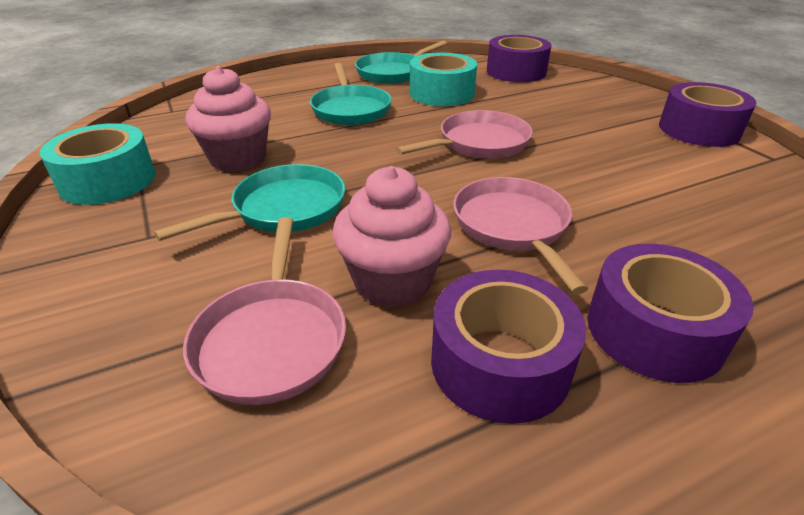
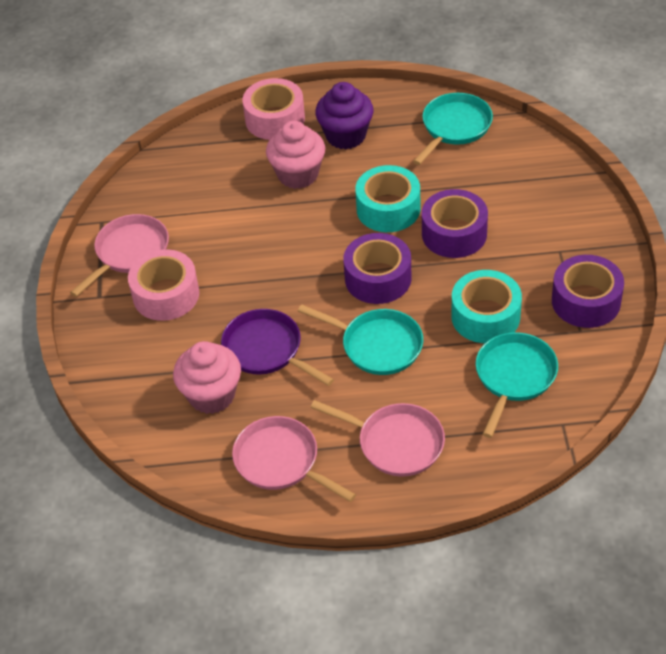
pink tape: 0 -> 2
purple cupcake: 0 -> 1
purple pan: 0 -> 1
purple tape: 4 -> 3

